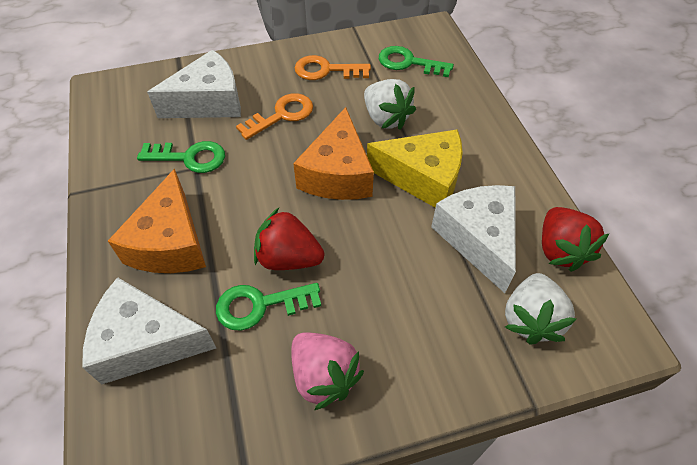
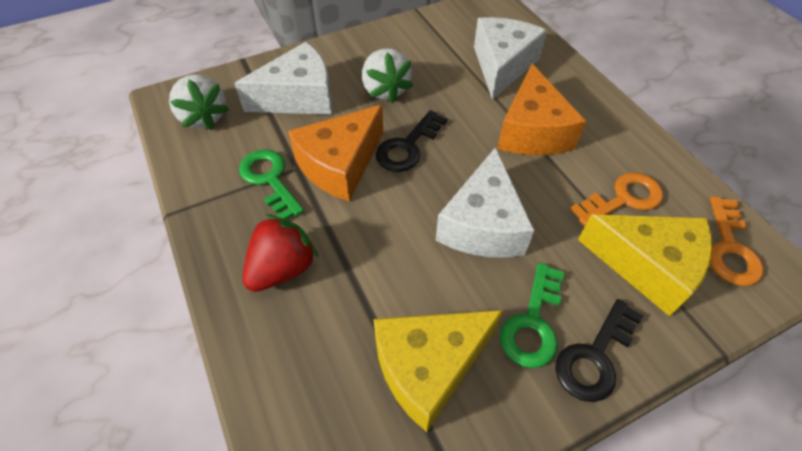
black key: 0 -> 2
green key: 3 -> 2
pink strawberry: 1 -> 0
red strawberry: 2 -> 1
yellow cheese: 1 -> 2

